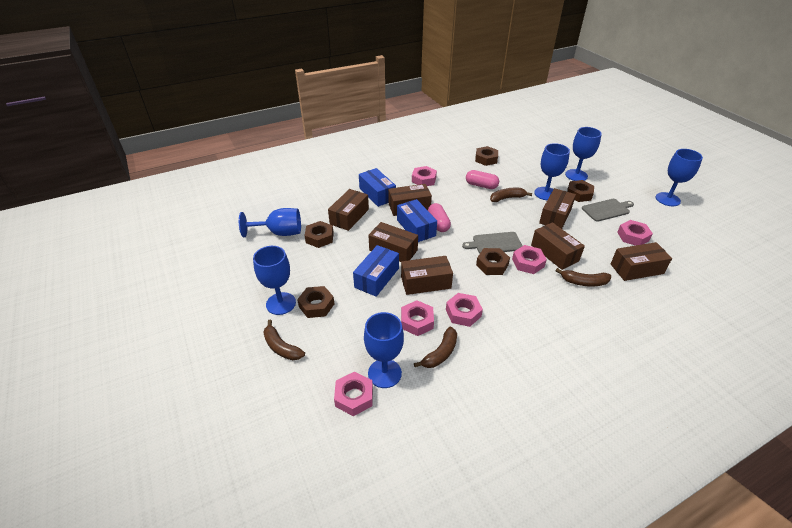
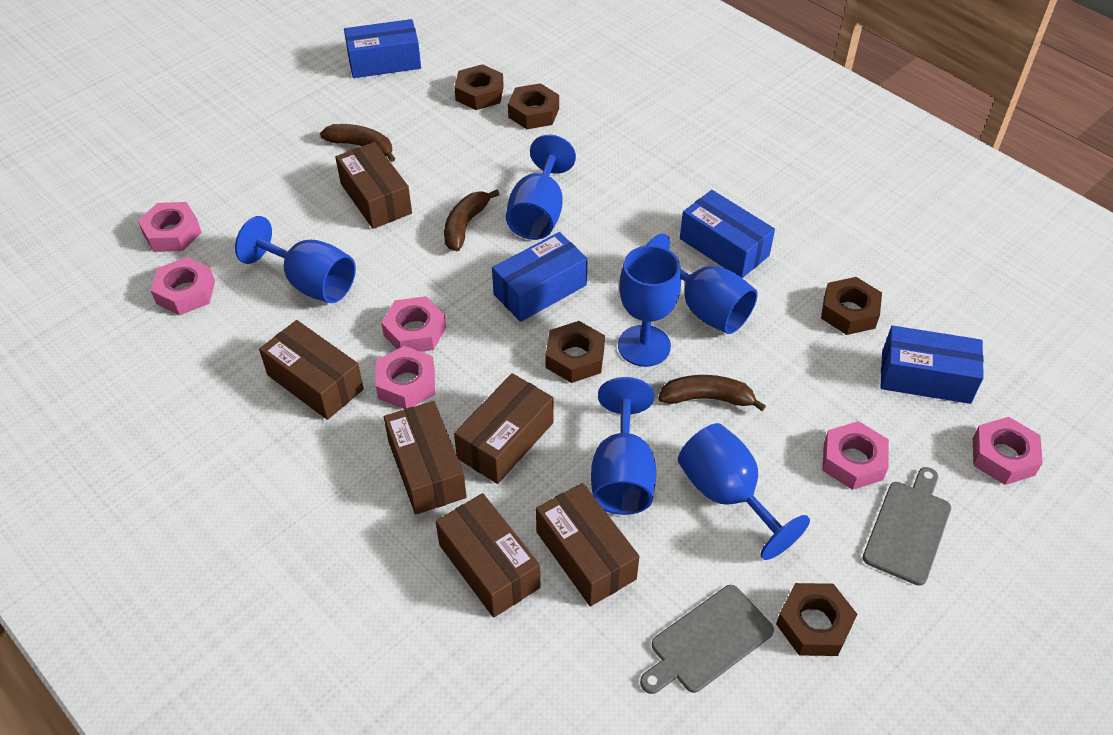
blue box: 3 -> 4
brown banana: 4 -> 3
brown box: 7 -> 6
pink capsule: 2 -> 0

